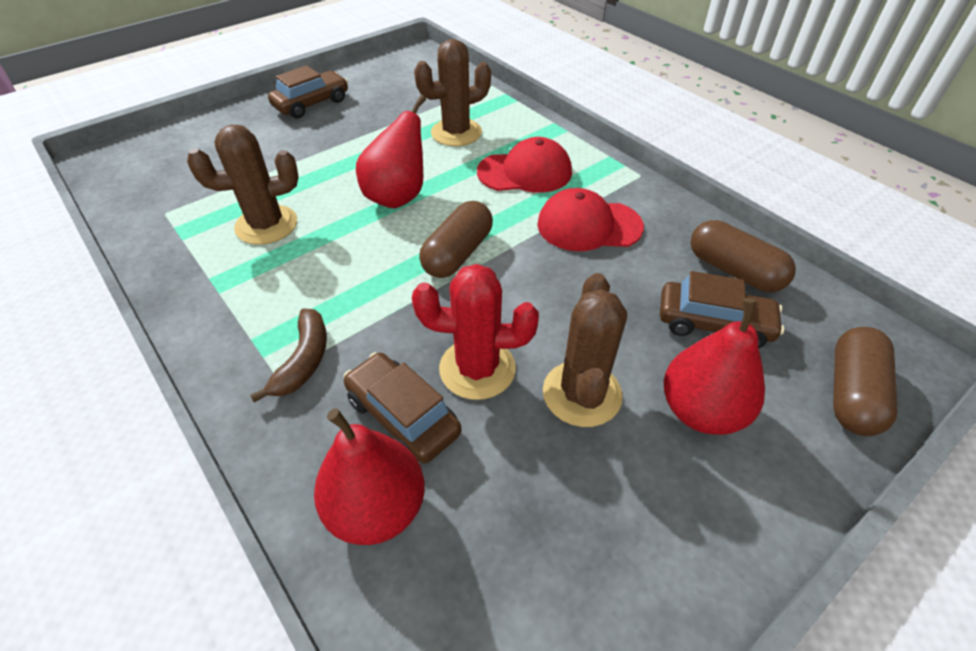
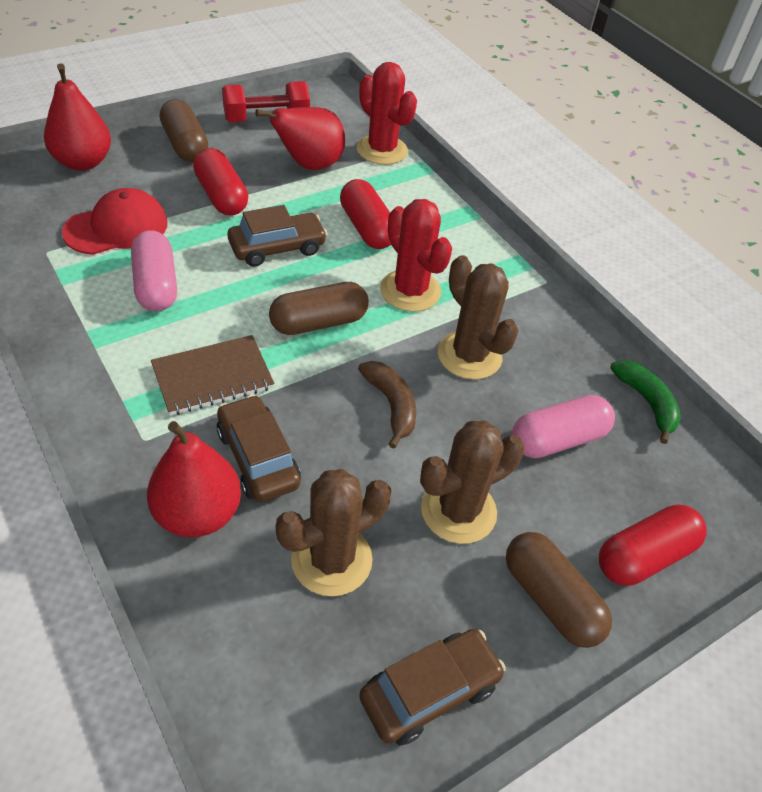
brown notebook: 0 -> 1
green banana: 0 -> 1
pink capsule: 0 -> 2
red cactus: 1 -> 2
red cap: 2 -> 1
red capsule: 0 -> 3
red dumbbell: 0 -> 1

